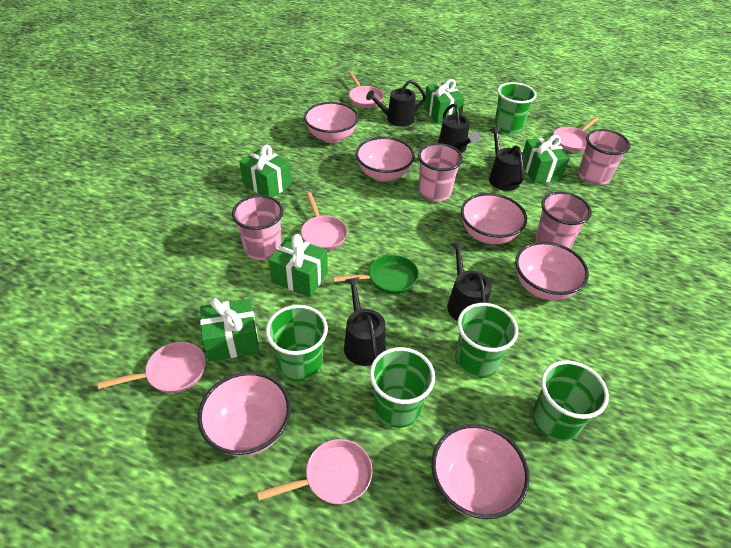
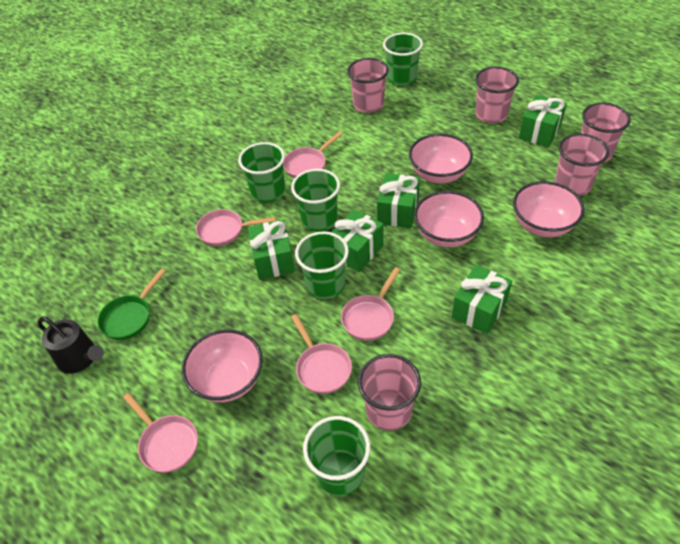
black watering can: 5 -> 1
pink bowl: 6 -> 4
pink cup: 4 -> 5

